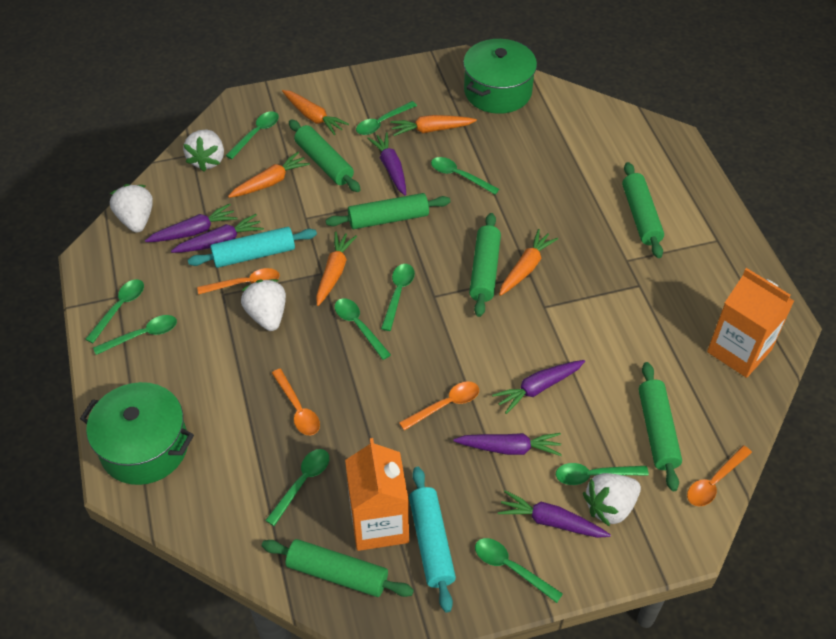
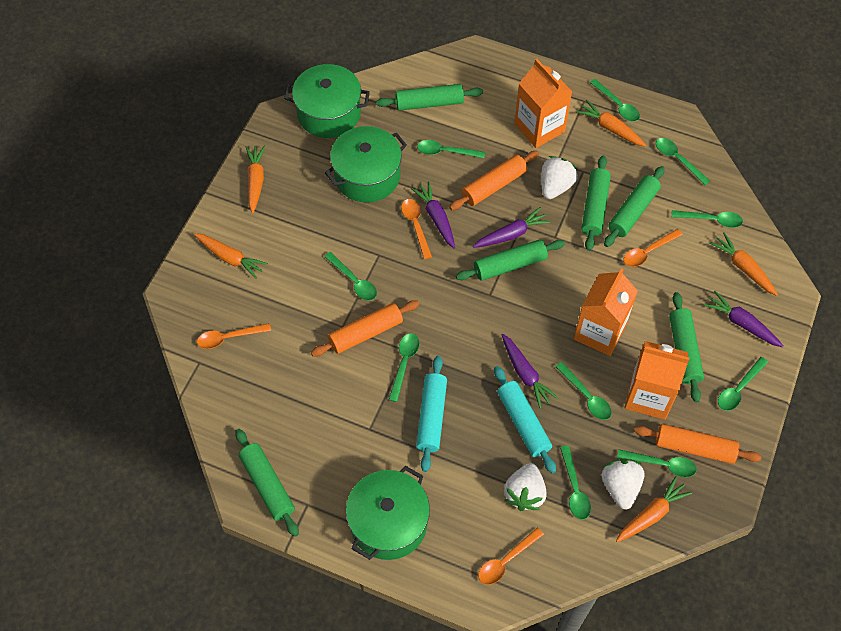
green pot: 2 -> 3
orange carton: 2 -> 3
orange rolling pin: 0 -> 3
purple carrot: 6 -> 4
white strawberry: 4 -> 3

